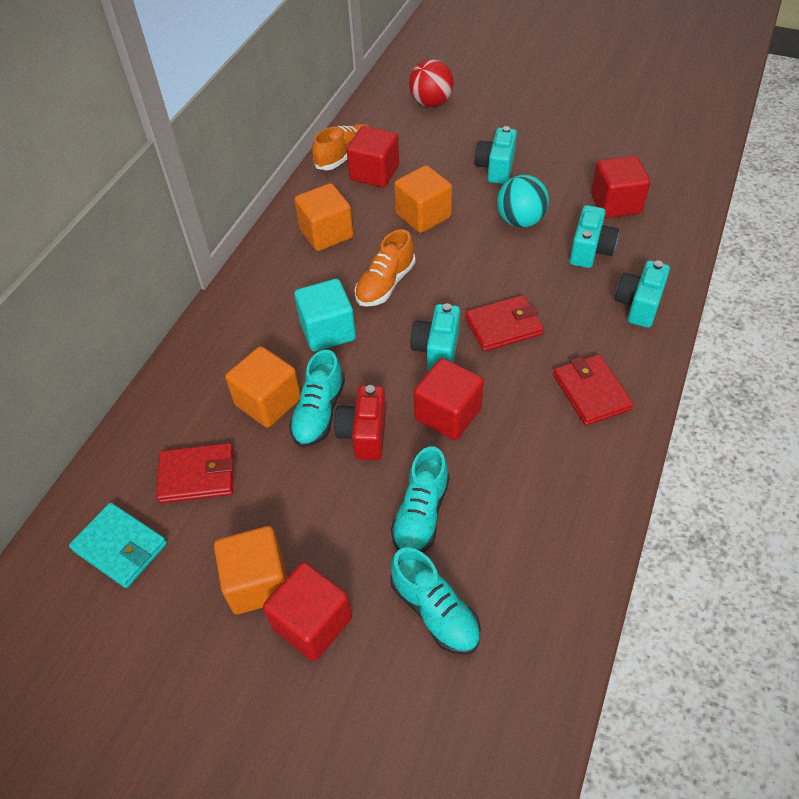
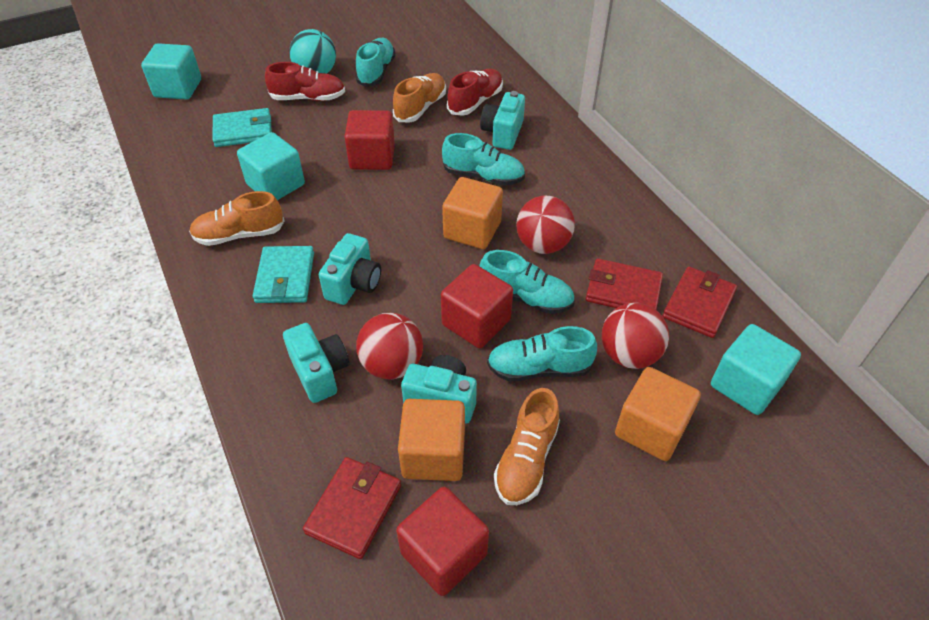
orange cube: 4 -> 3
orange shoe: 2 -> 3
red ball: 1 -> 3
red camera: 1 -> 0
red cube: 4 -> 3
red shoe: 0 -> 2
turquoise cube: 1 -> 3
turquoise shoe: 3 -> 4
turquoise wallet: 1 -> 2

